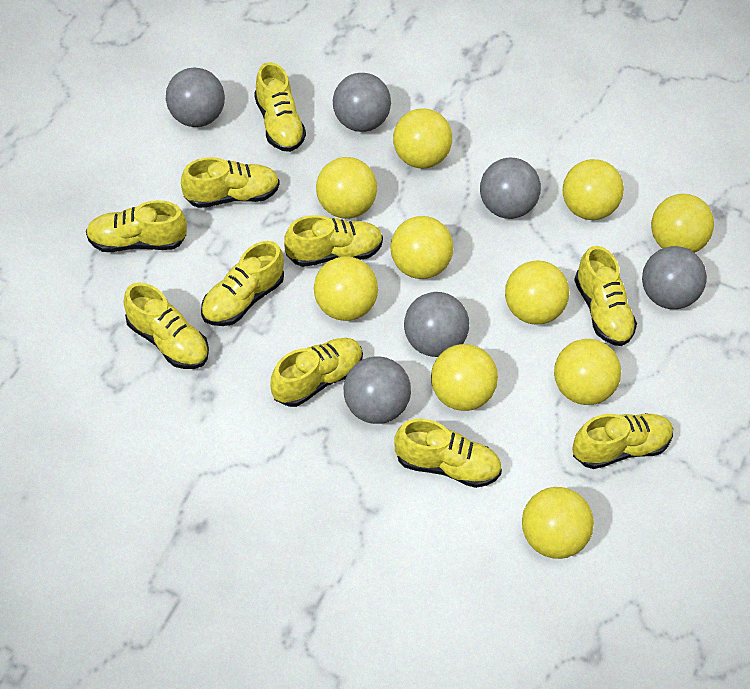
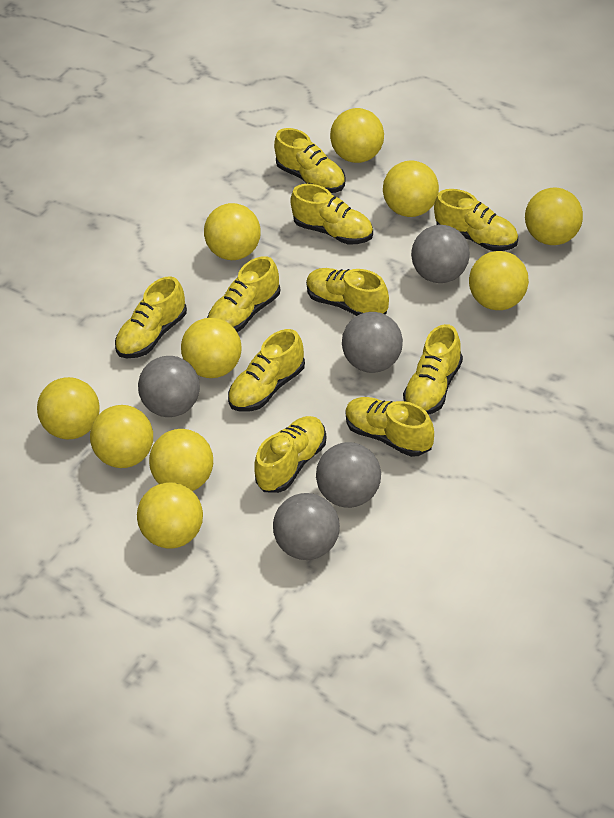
grey ball: 6 -> 5

